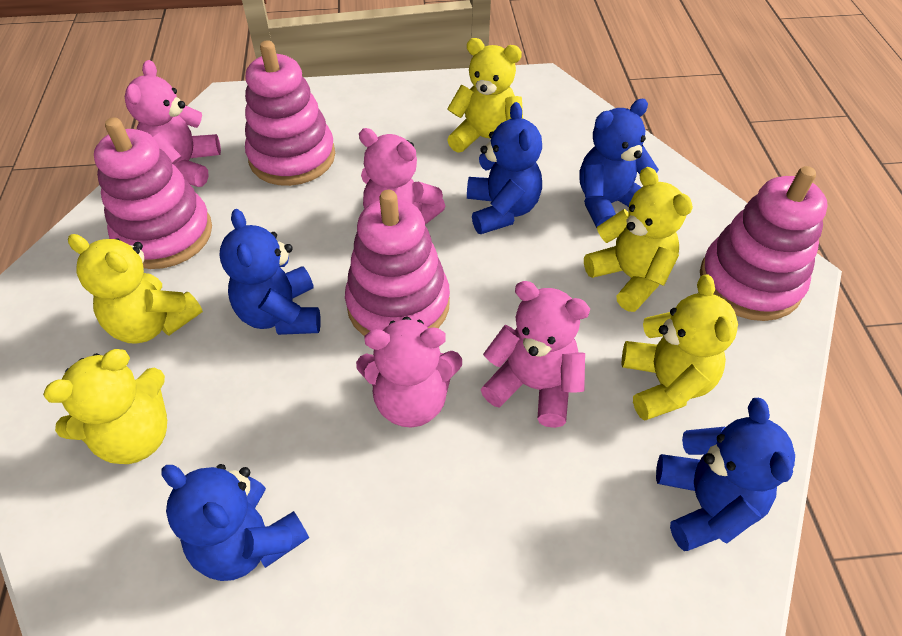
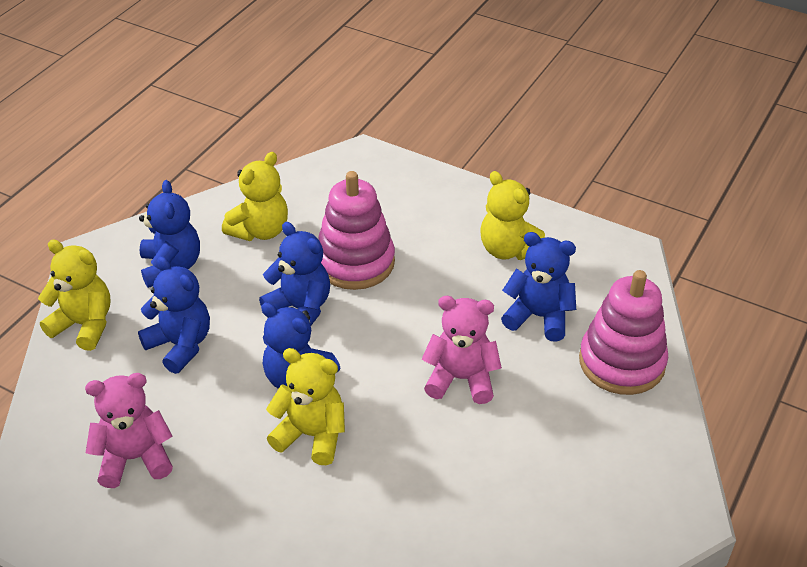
pink stacking toy: 4 -> 2
pink teddy bear: 4 -> 2
yellow teddy bear: 5 -> 4

